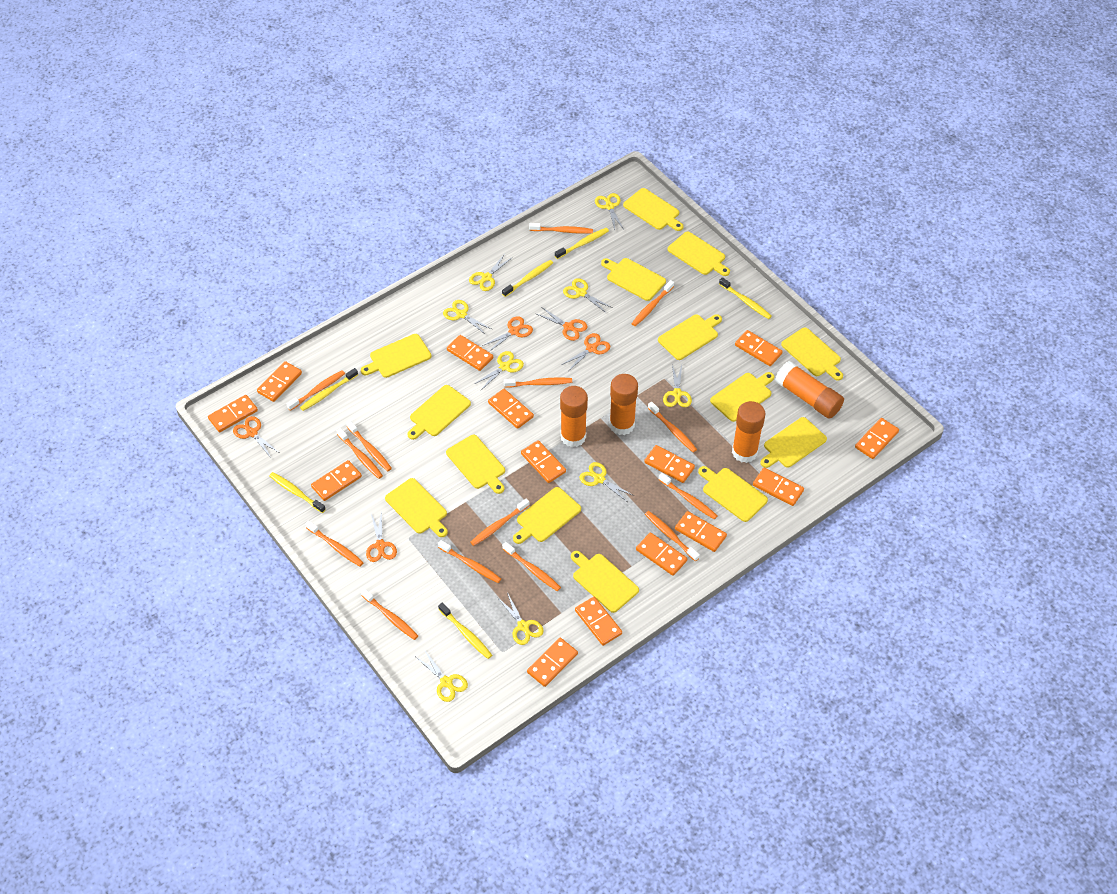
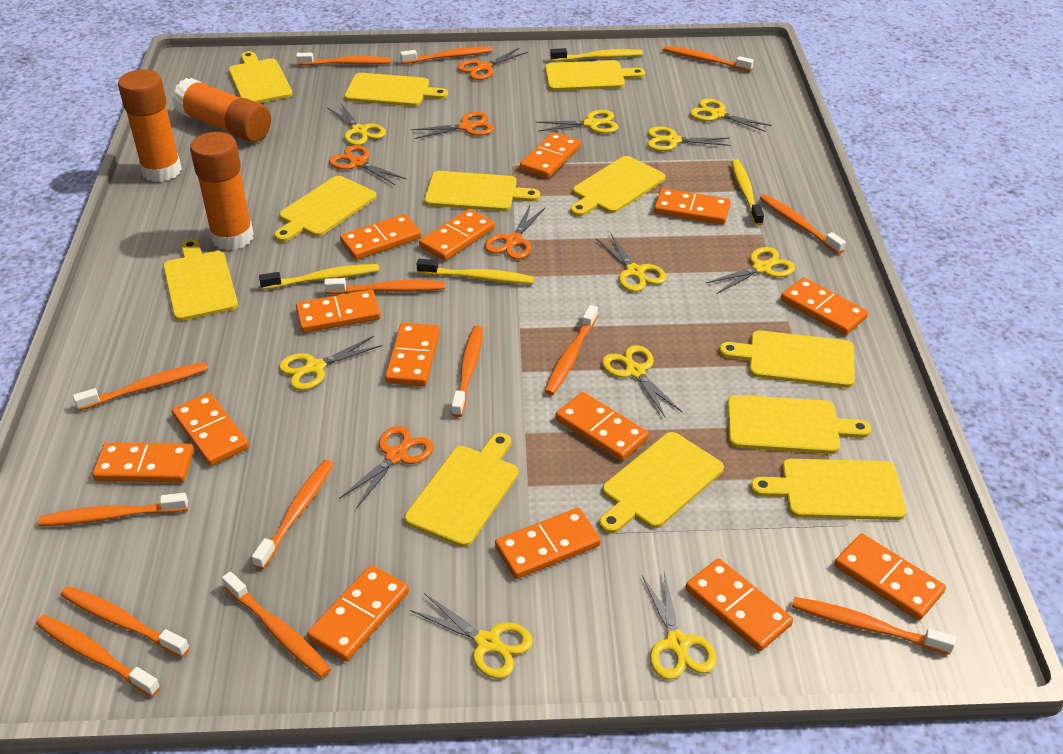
orange glue stick: 4 -> 3
yellow cutting board: 14 -> 12
yellow scissors: 9 -> 10
yellow toothbrush: 6 -> 4

